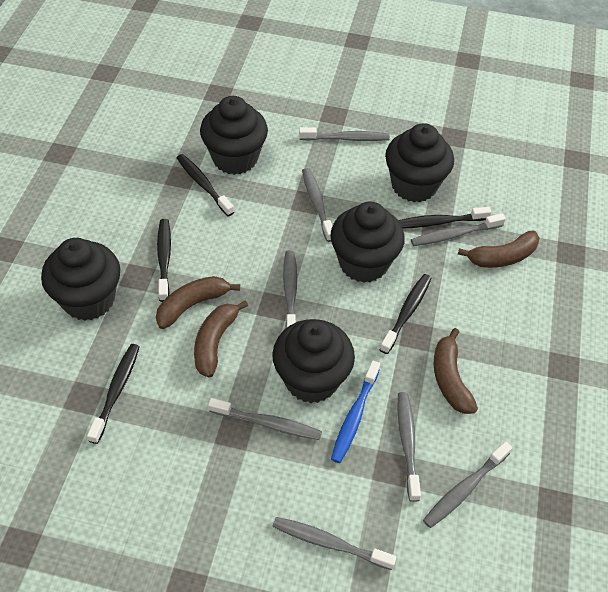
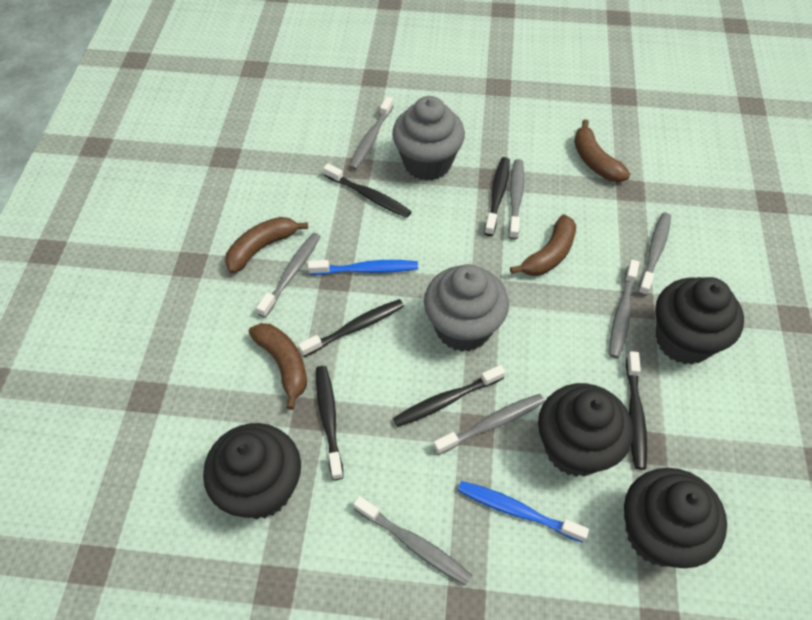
black cupcake: 5 -> 4
black toothbrush: 5 -> 6
blue toothbrush: 1 -> 2
grey cupcake: 0 -> 2
grey toothbrush: 8 -> 7

